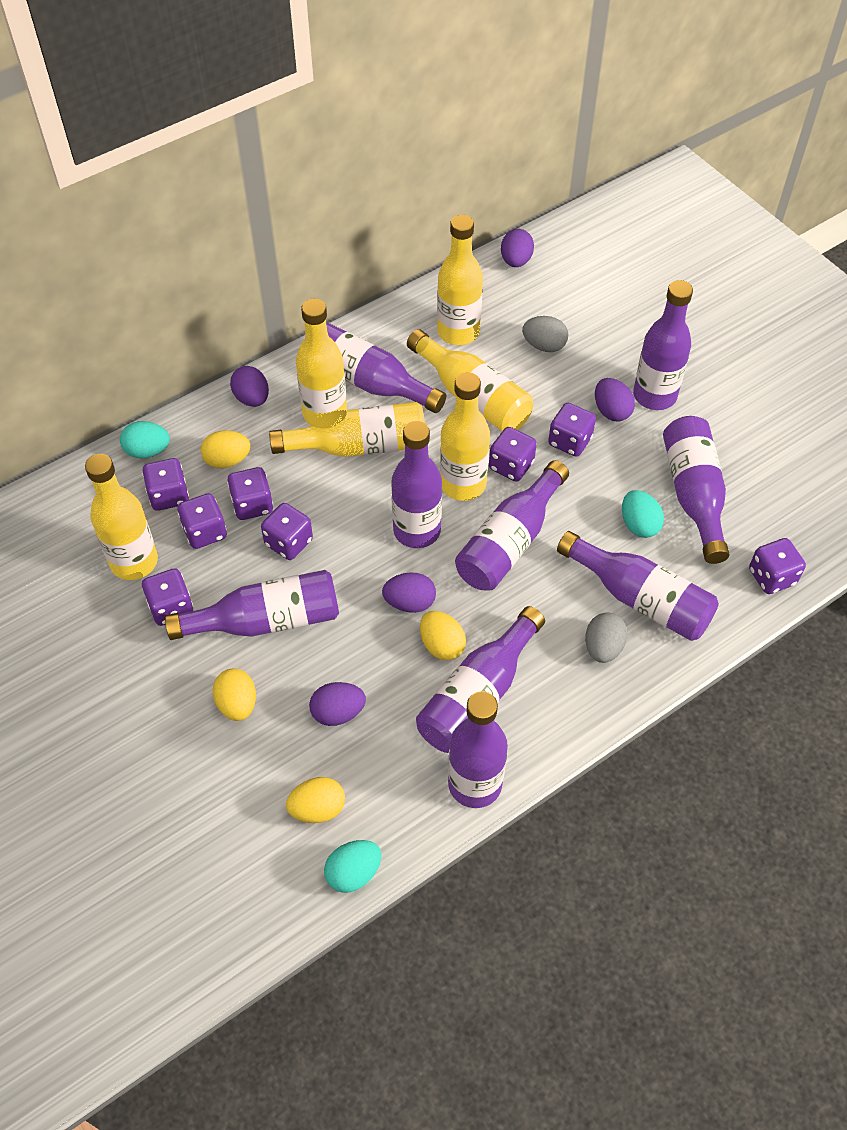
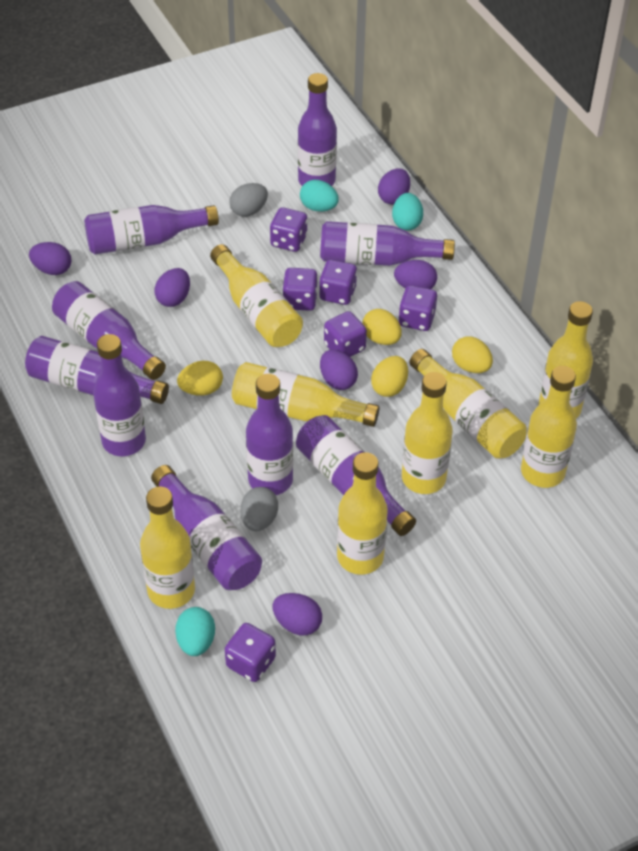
purple dice: 8 -> 6
purple egg: 5 -> 6
yellow bottle: 6 -> 8

